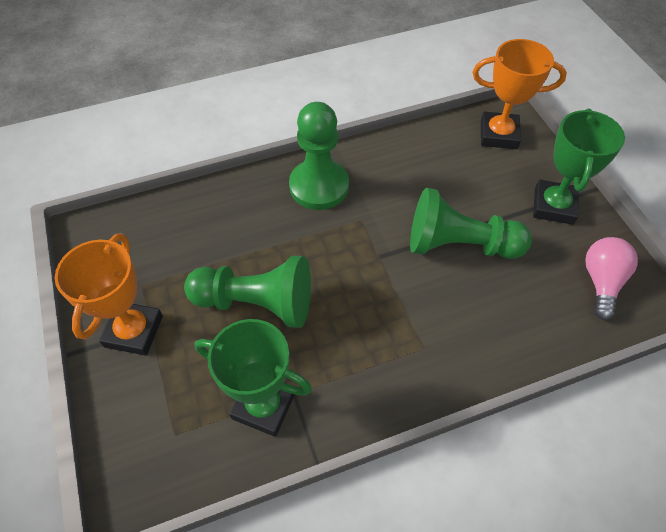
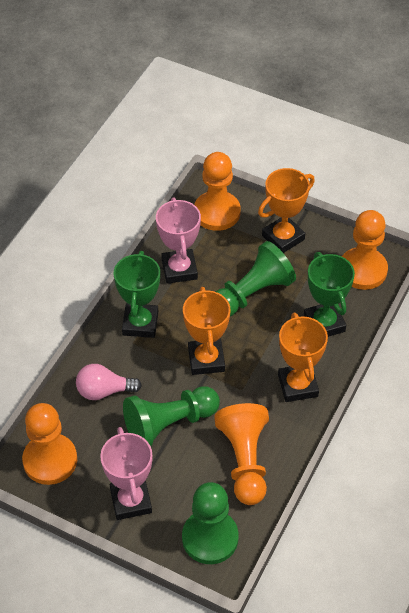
orange pawn: 0 -> 4
orange trophy: 2 -> 3
pink trophy: 0 -> 2

